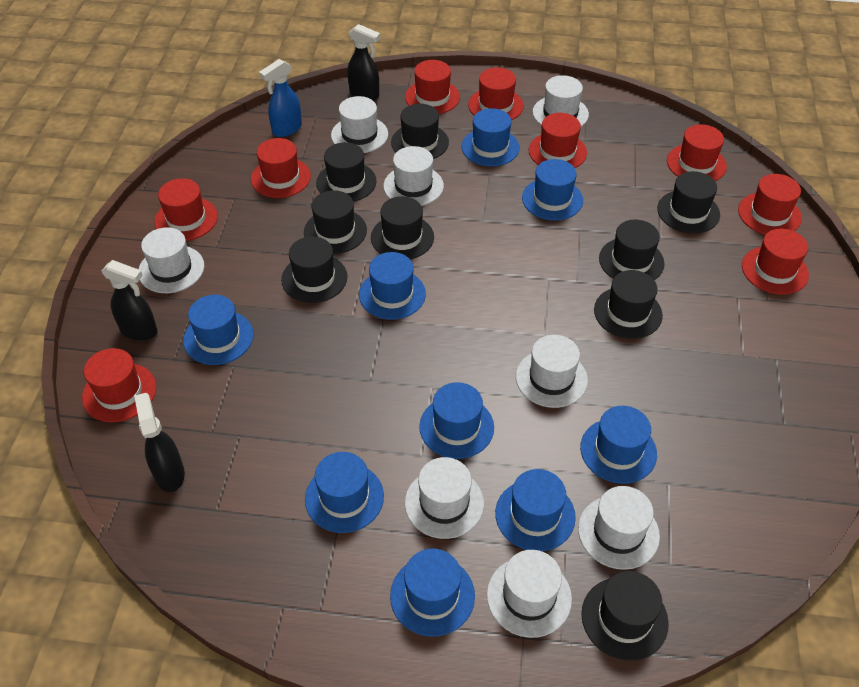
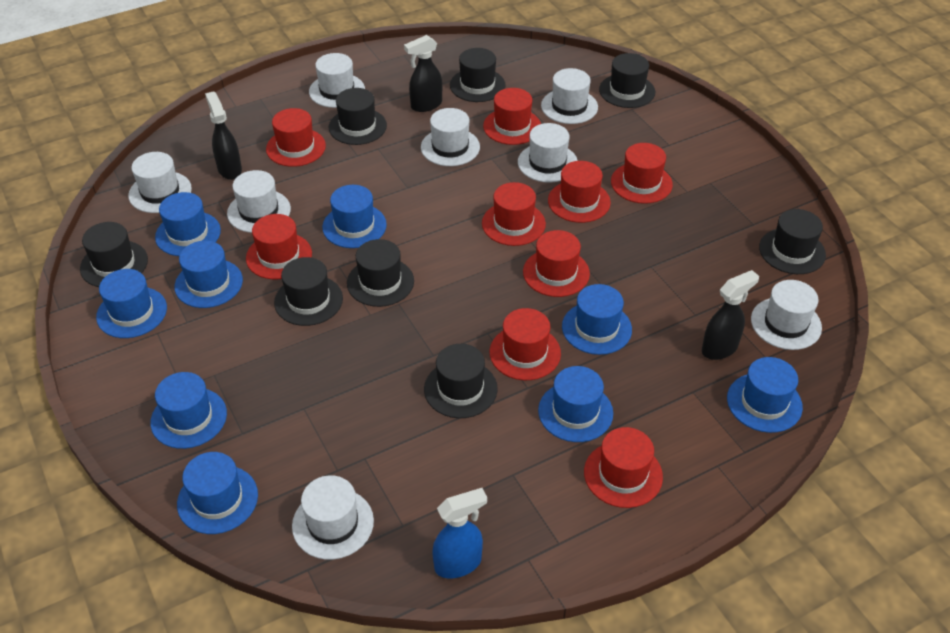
black hat: 9 -> 8

